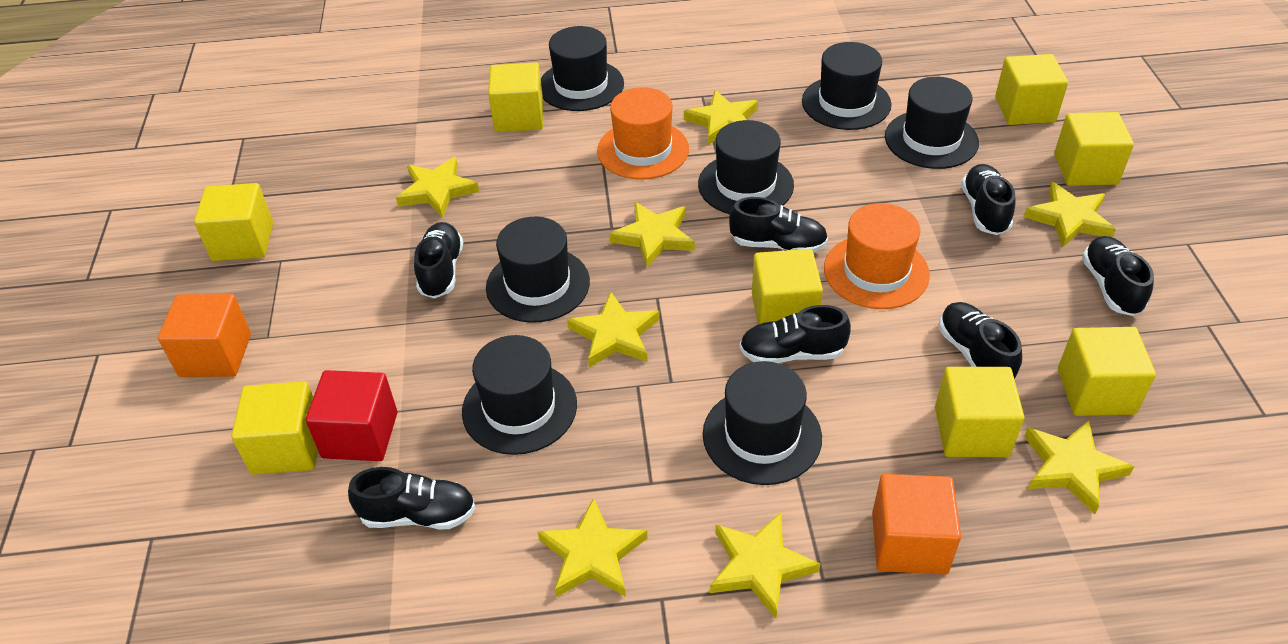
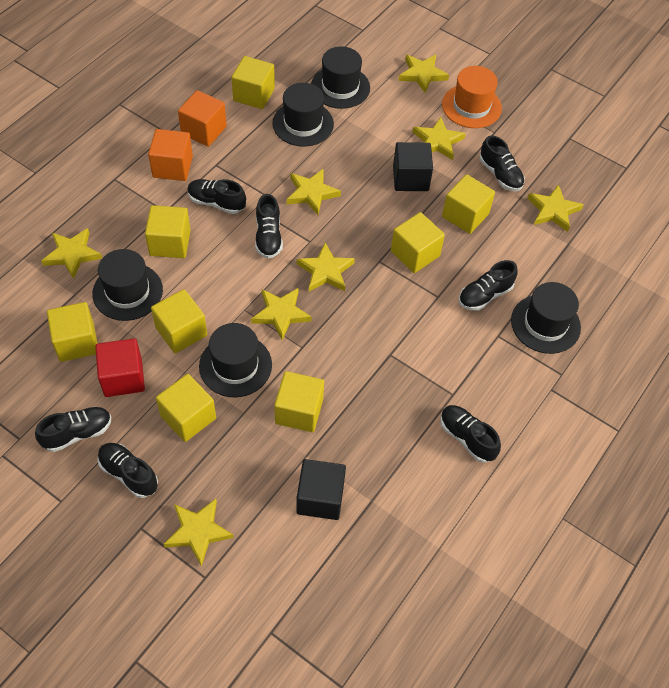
black cube: 0 -> 2
black hat: 7 -> 5
orange hat: 2 -> 1

